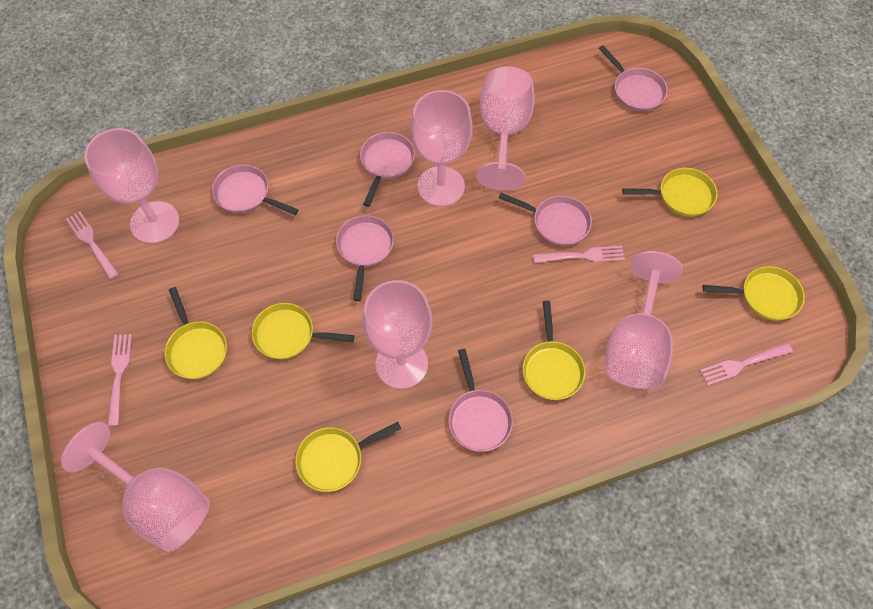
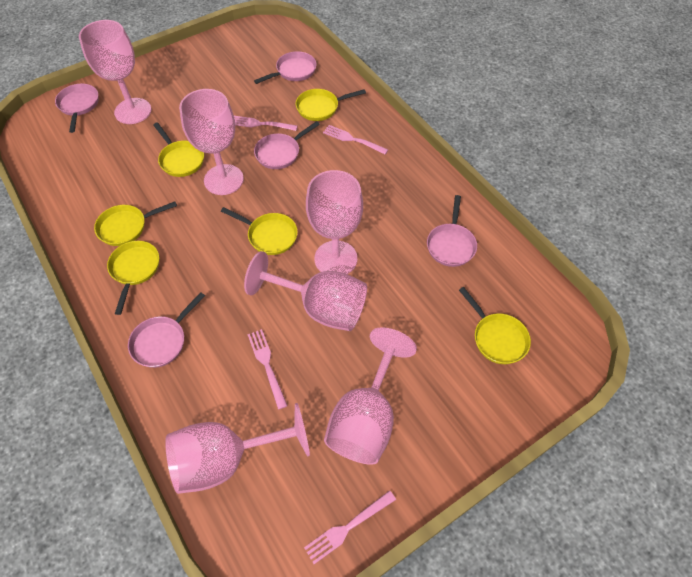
pink pan: 6 -> 5

